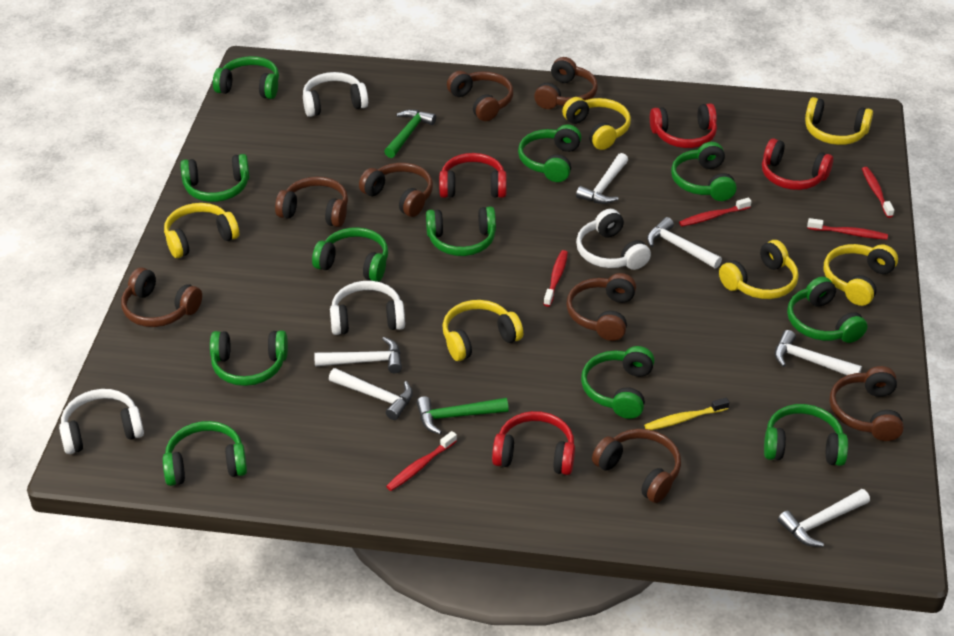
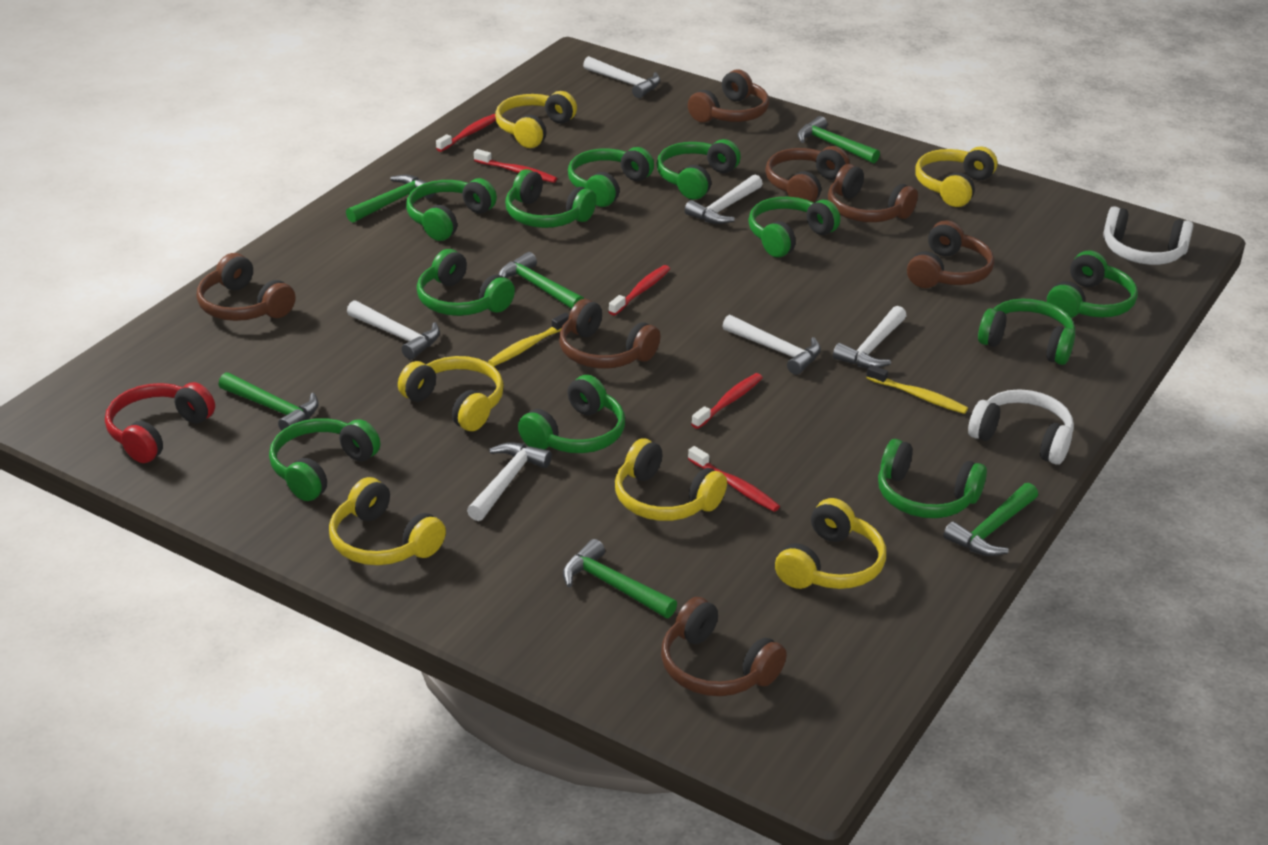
brown headphones: 8 -> 7
green hammer: 2 -> 6
red headphones: 4 -> 1
white headphones: 4 -> 2
yellow toothbrush: 1 -> 2

